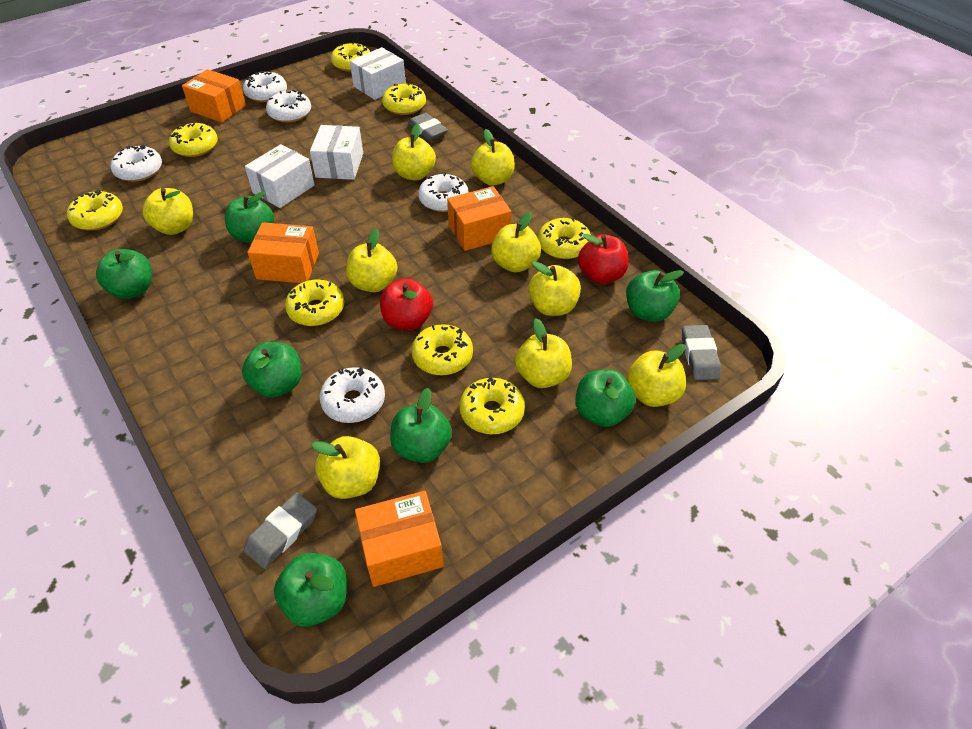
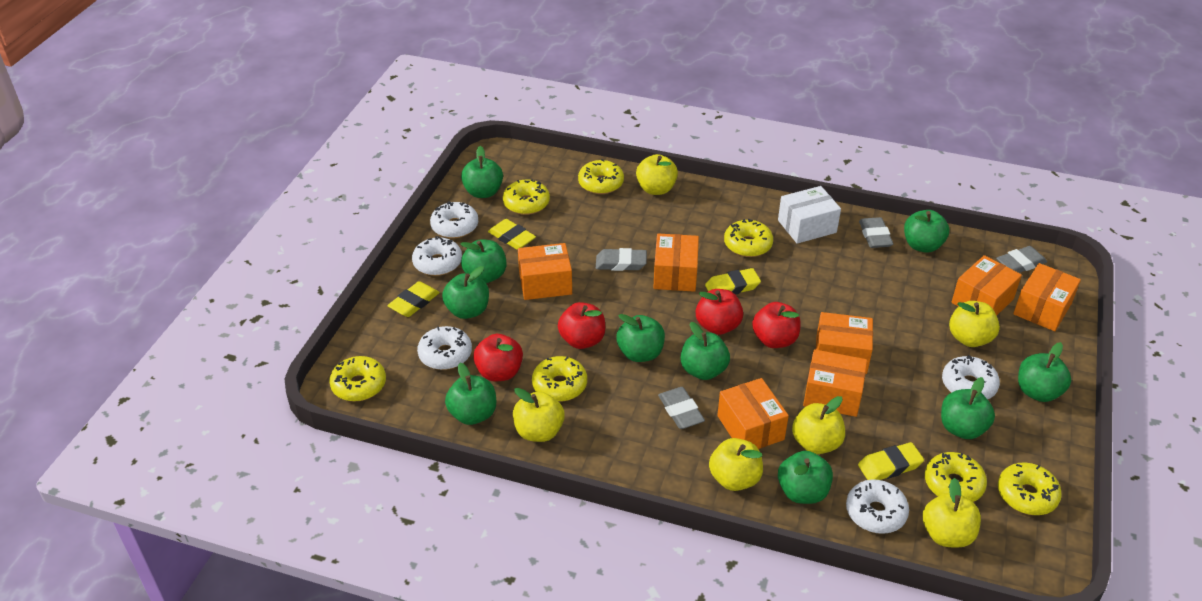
green apple: 7 -> 10
grey eraser: 3 -> 4
orange box: 4 -> 7
red apple: 2 -> 4
white box: 3 -> 1
yellow apple: 9 -> 6
yellow donut: 8 -> 7
yellow eraser: 0 -> 4

